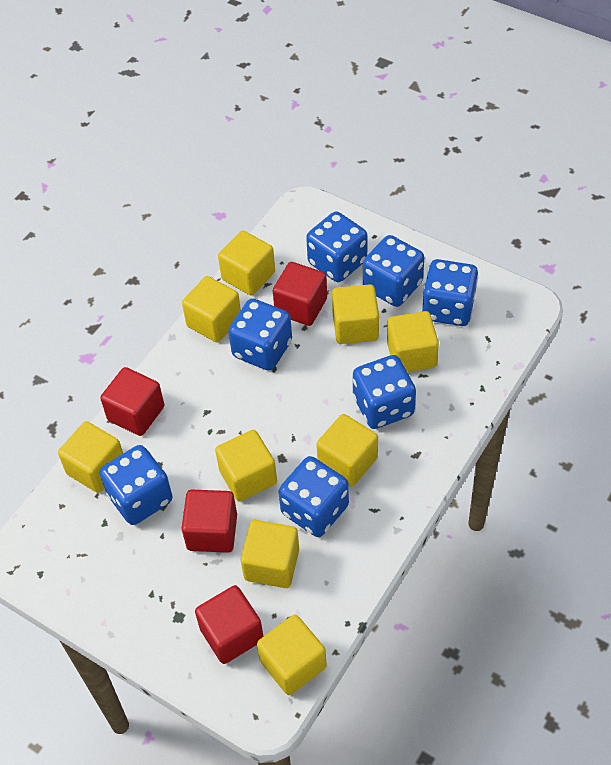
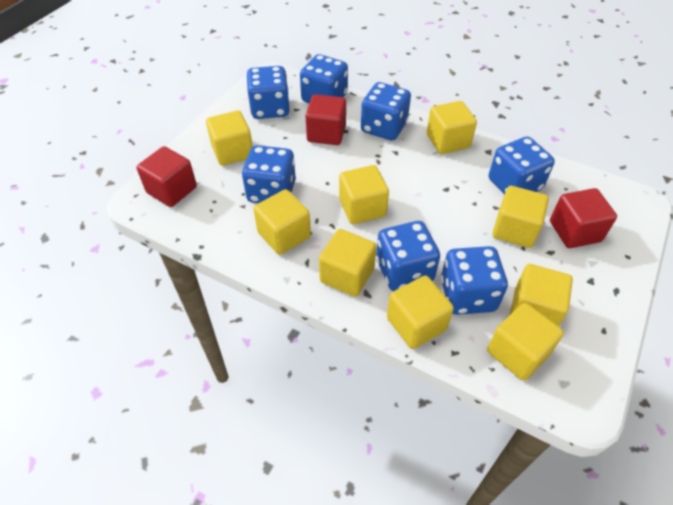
red cube: 4 -> 3

